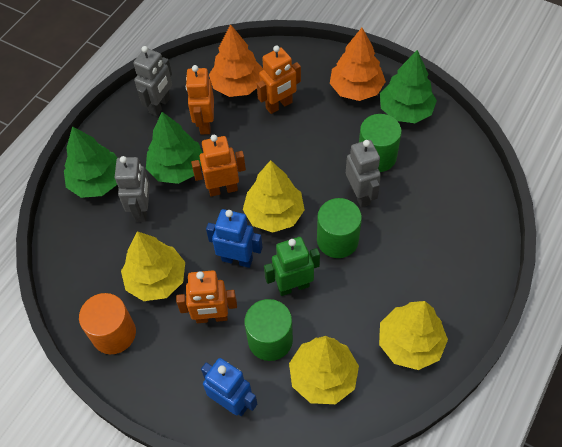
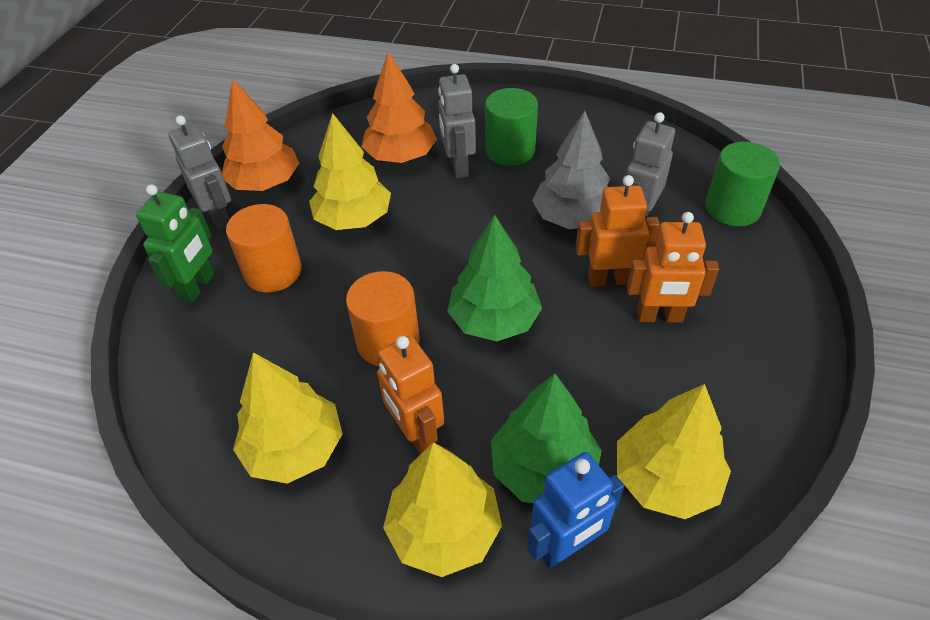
blue robot: 2 -> 1
green cylinder: 3 -> 2
green tree: 3 -> 2
grey tree: 0 -> 1
orange cylinder: 1 -> 2
orange robot: 4 -> 3

